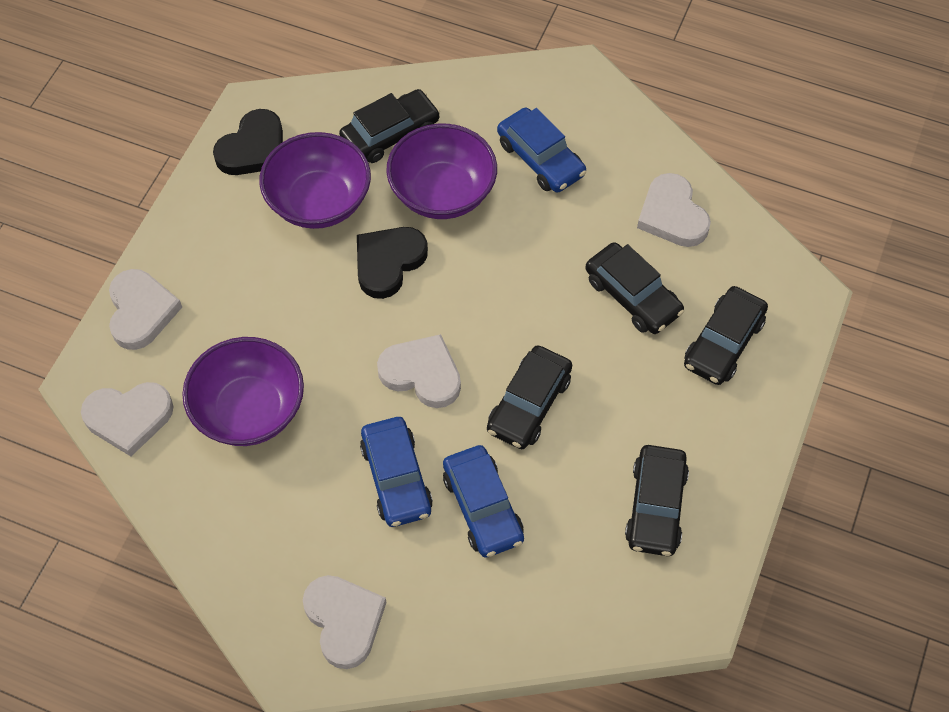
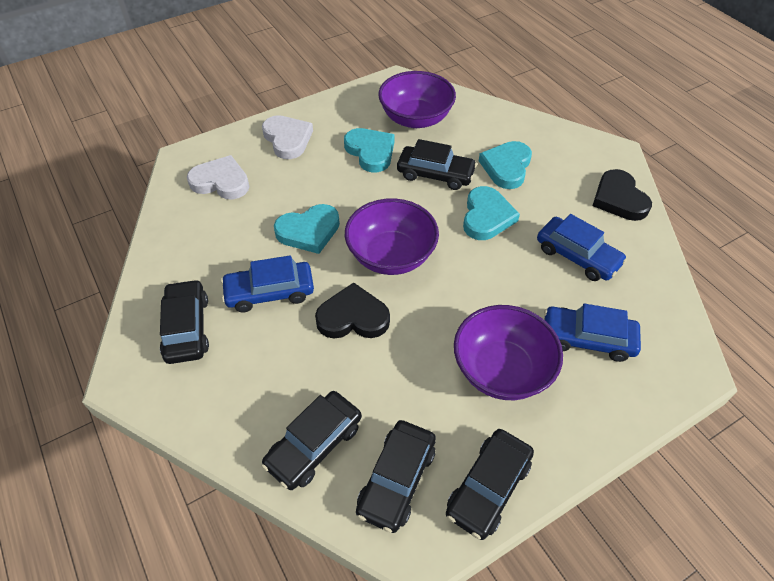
turquoise heart: 0 -> 4
white heart: 5 -> 2

